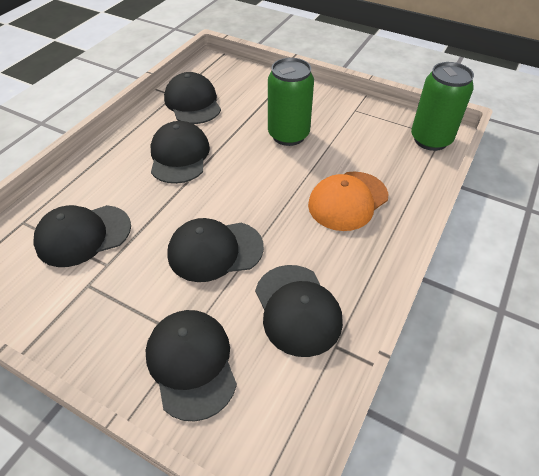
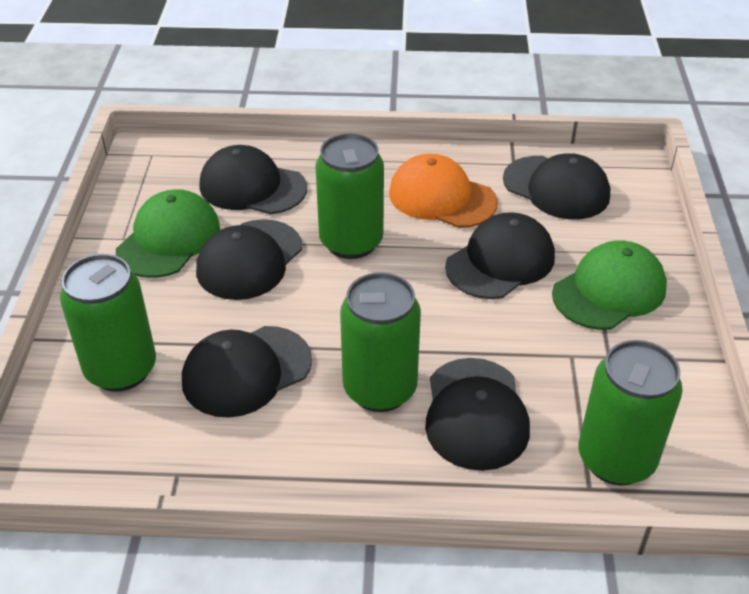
green can: 2 -> 4
green cap: 0 -> 2

